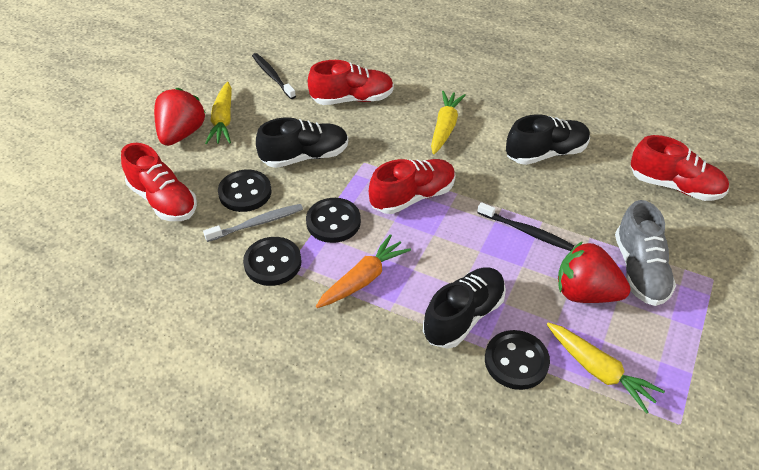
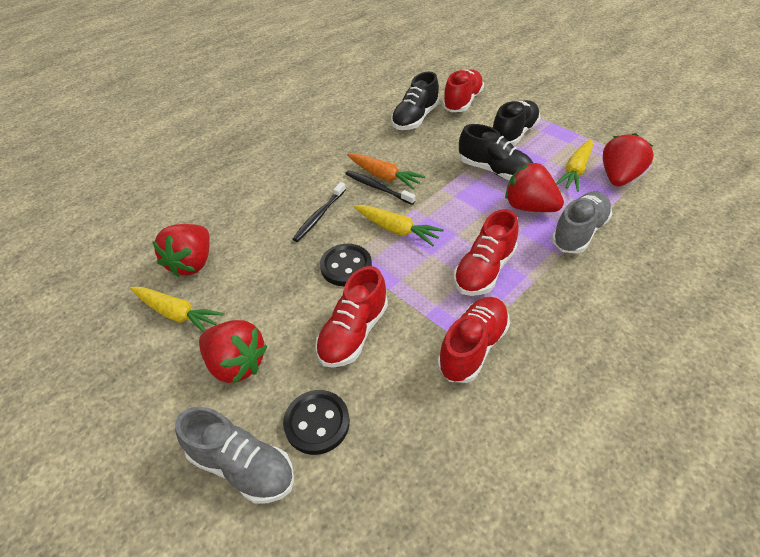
black button: 4 -> 2
grey shoe: 1 -> 2
grey toothbrush: 1 -> 0
red strawberry: 2 -> 4

